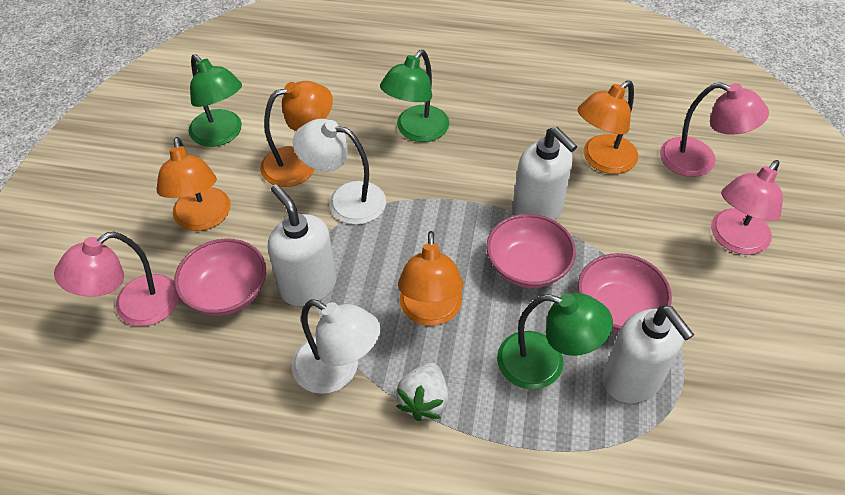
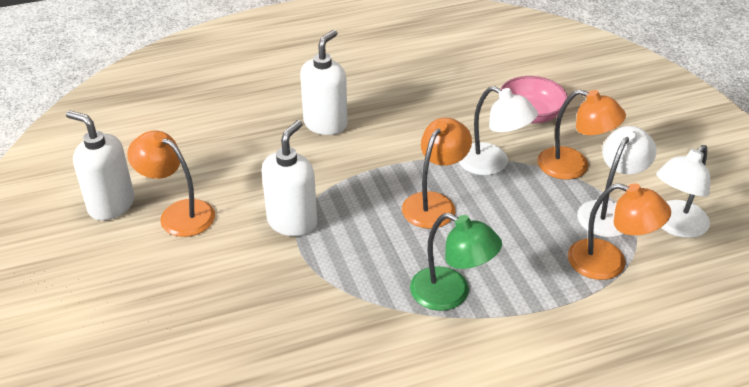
green lamp: 3 -> 1
pink bowl: 3 -> 1
pink lamp: 3 -> 0
white lamp: 2 -> 3
white strawberry: 1 -> 0

